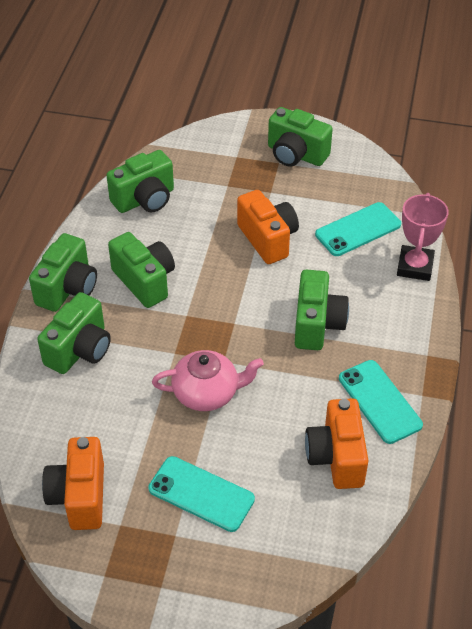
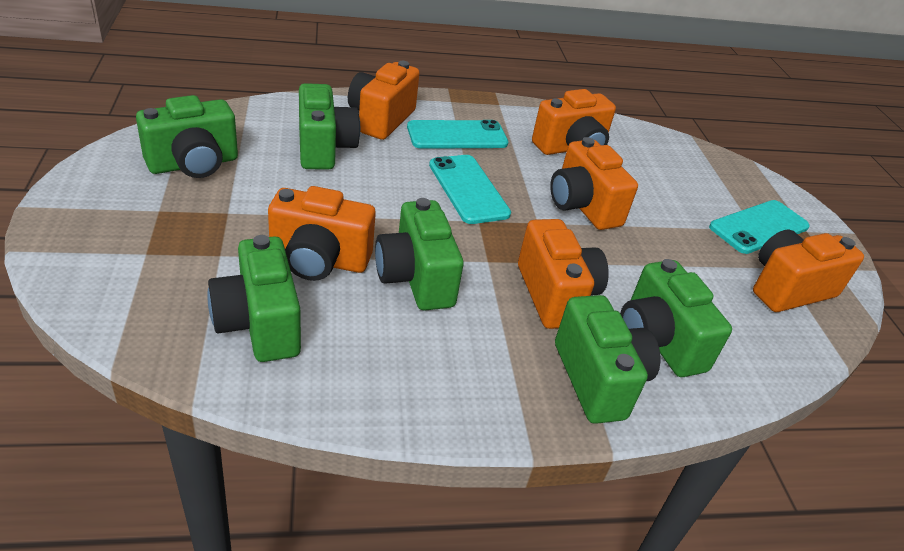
orange camera: 3 -> 6
pink teapot: 1 -> 0
pink trophy: 1 -> 0

